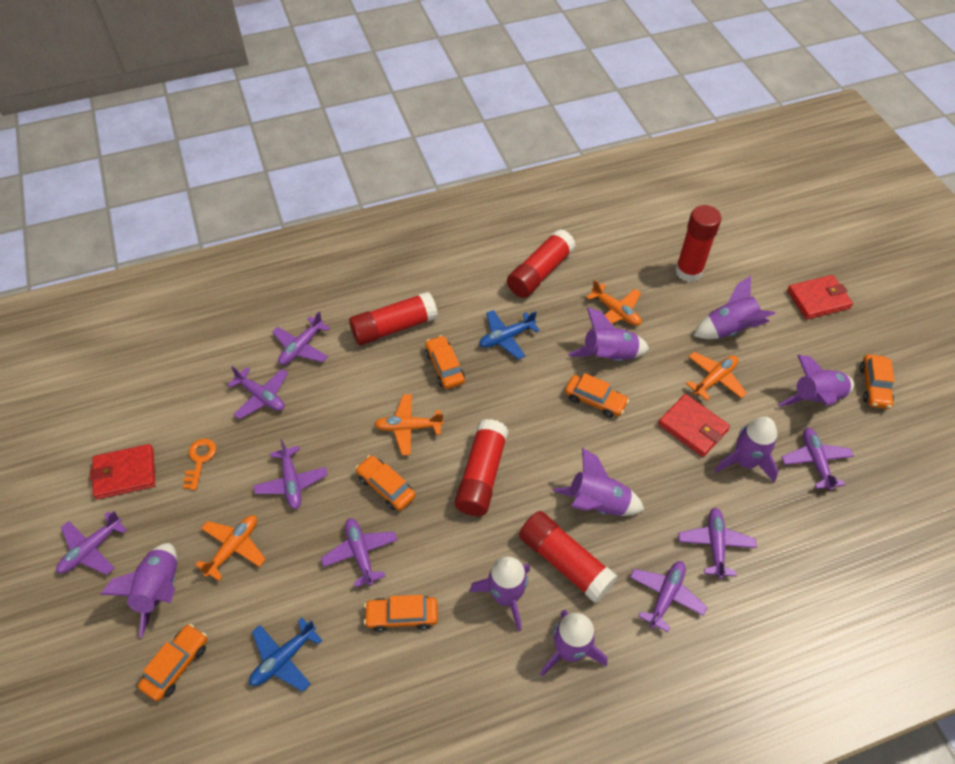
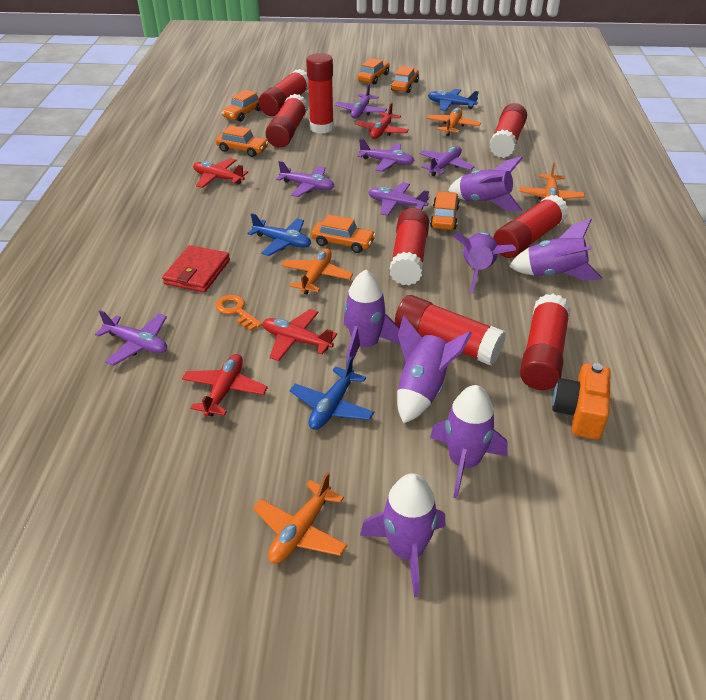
blue plane: 2 -> 3
orange camera: 0 -> 1
purple plane: 8 -> 6
purple rocket: 8 -> 7
red glue stick: 5 -> 8
red plane: 0 -> 4
red wallet: 3 -> 1

